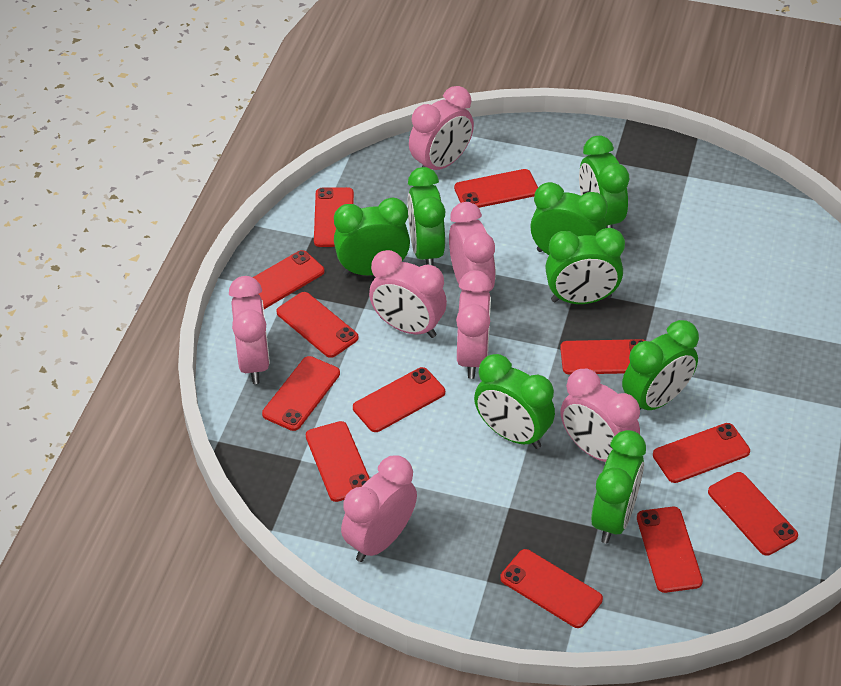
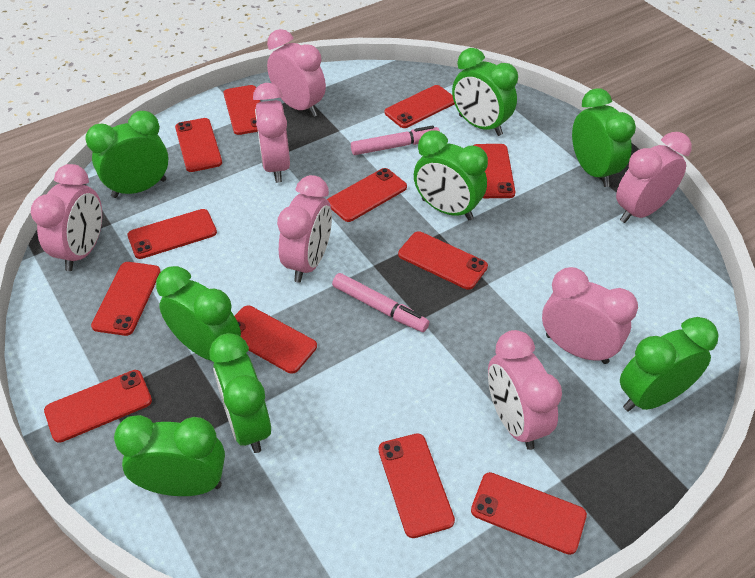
pink marker: 0 -> 2

